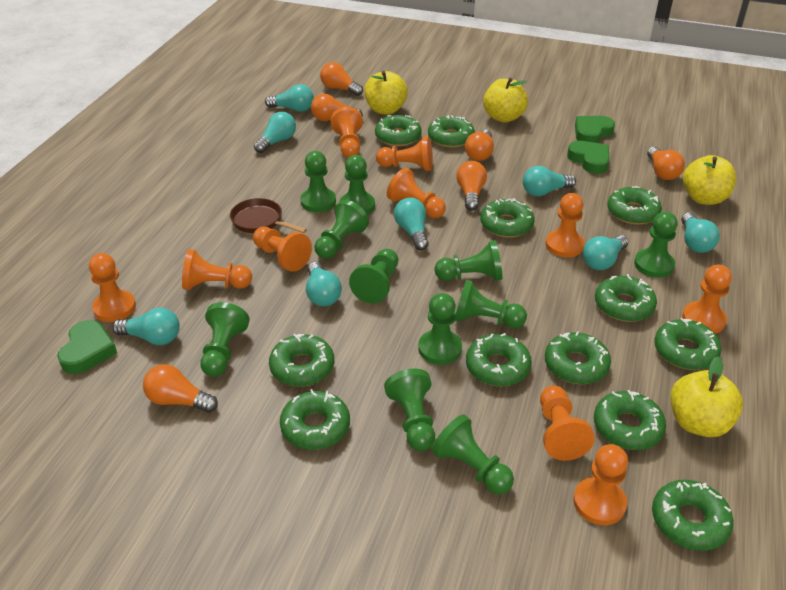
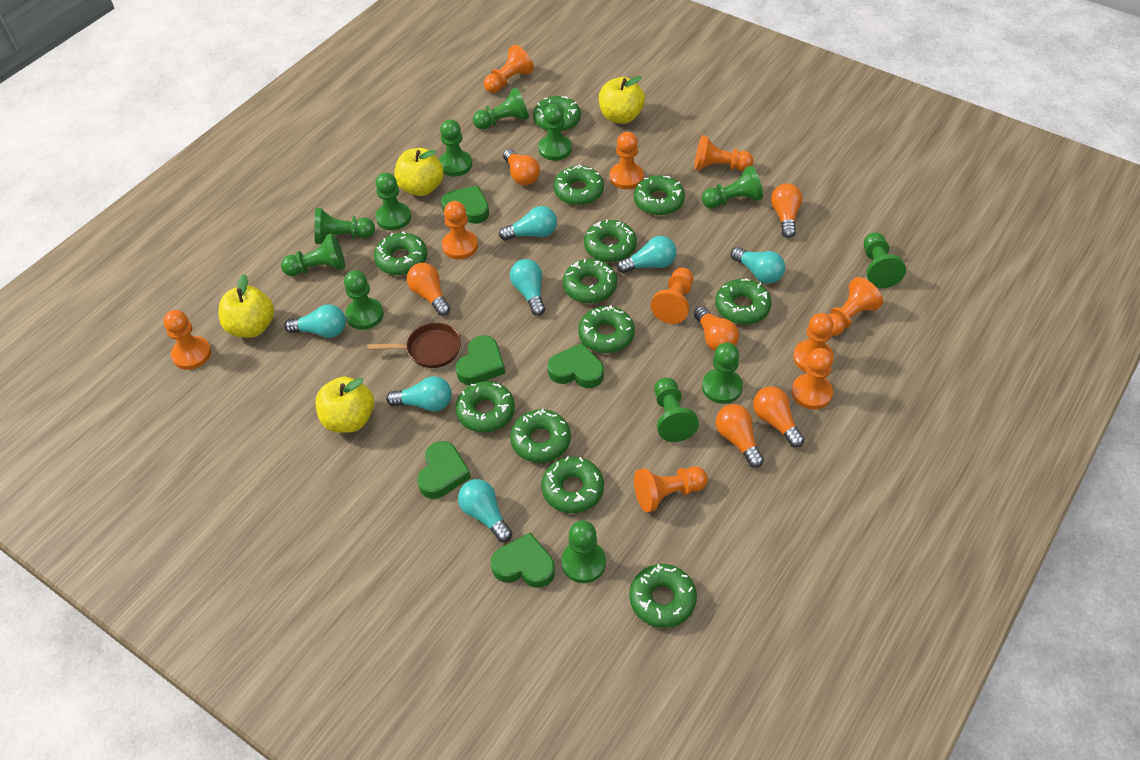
green heart: 3 -> 5
green pawn: 11 -> 12
turquoise light bulb: 8 -> 7

